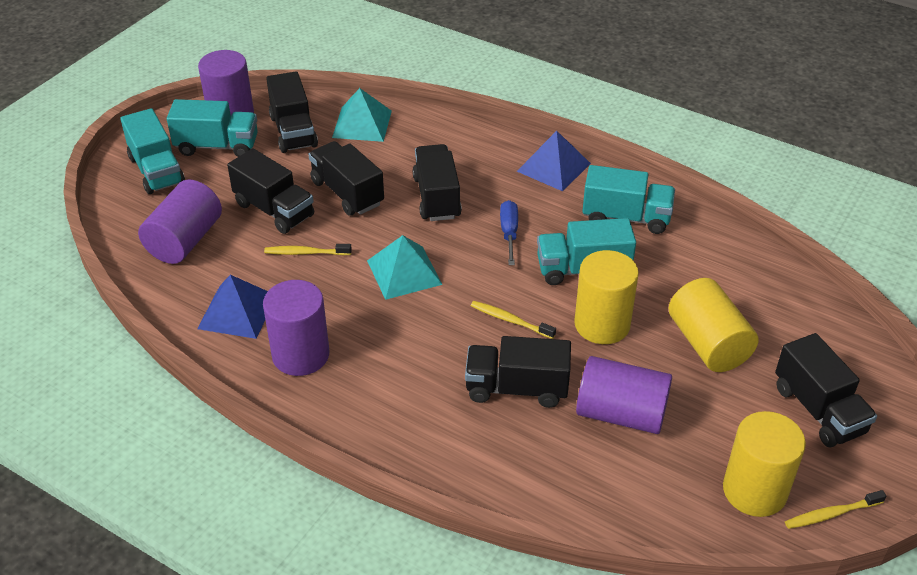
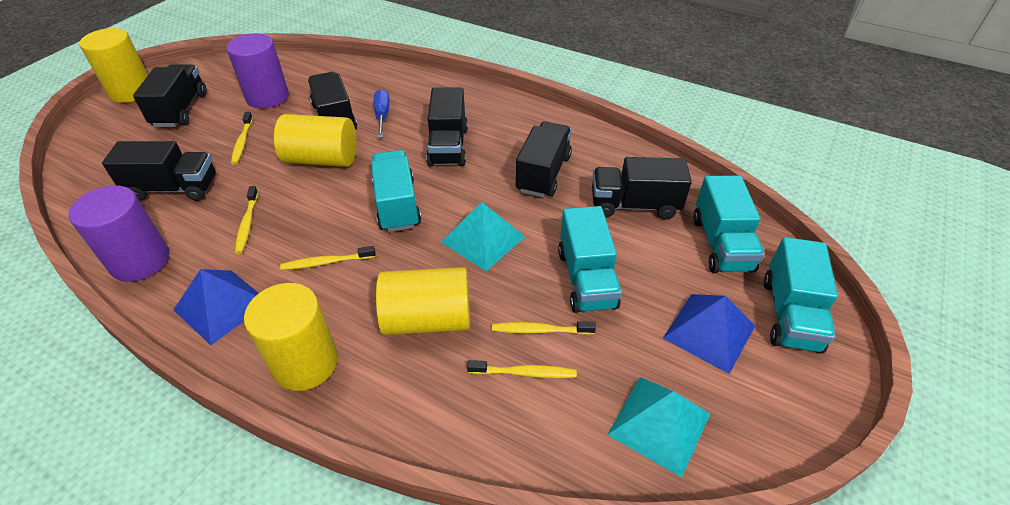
purple cylinder: 4 -> 2
yellow cylinder: 3 -> 4
yellow toothbrush: 3 -> 5

